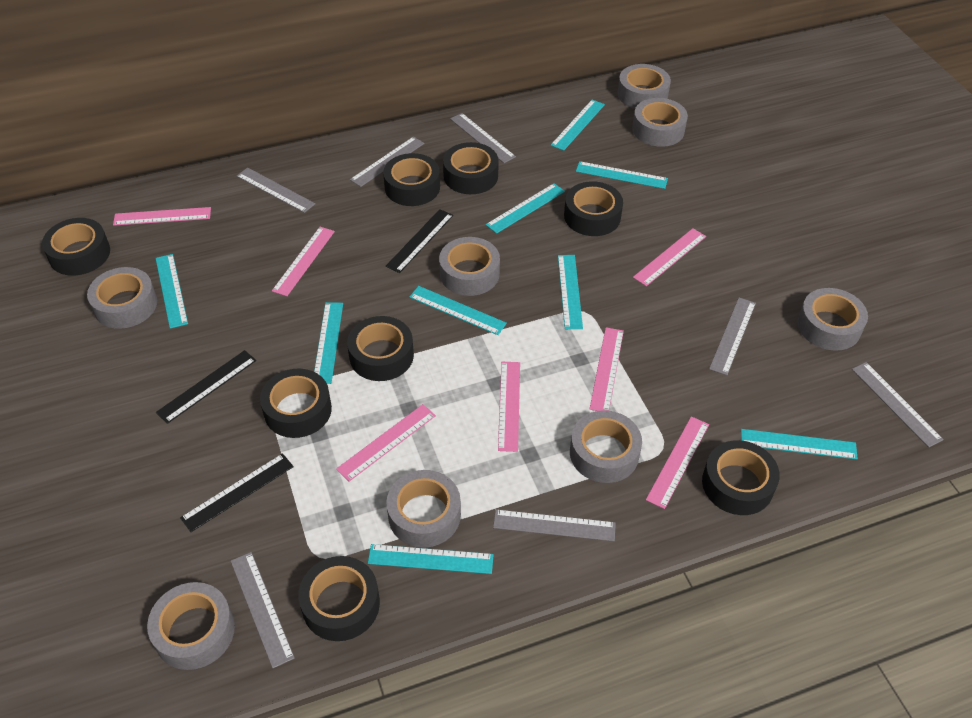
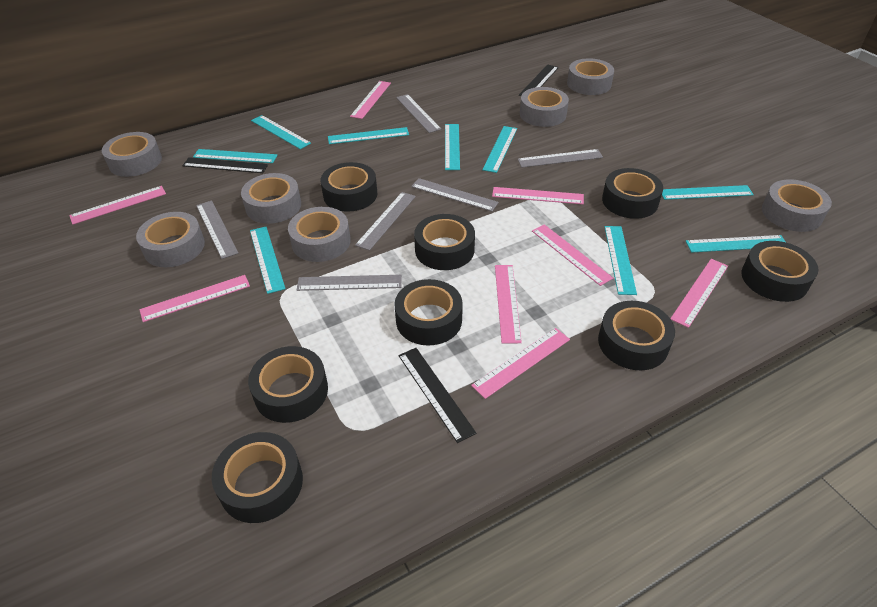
grey ruler: 7 -> 6
grey tape: 8 -> 7
pink ruler: 7 -> 8

